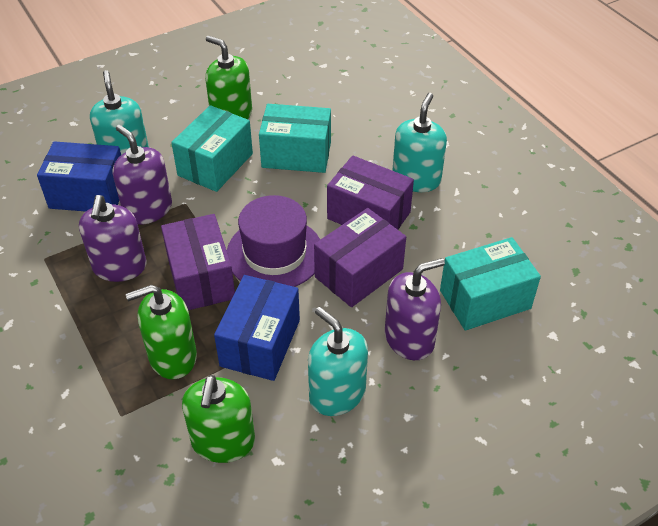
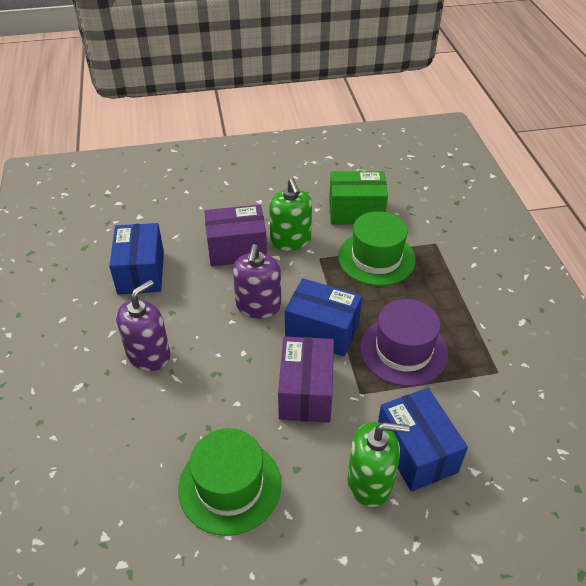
blue box: 2 -> 3
green box: 0 -> 1
green hat: 0 -> 2
green soap dispenser: 3 -> 2
purple box: 3 -> 2
purple soap dispenser: 3 -> 2
turquoise box: 3 -> 0
turquoise soap dispenser: 3 -> 0

